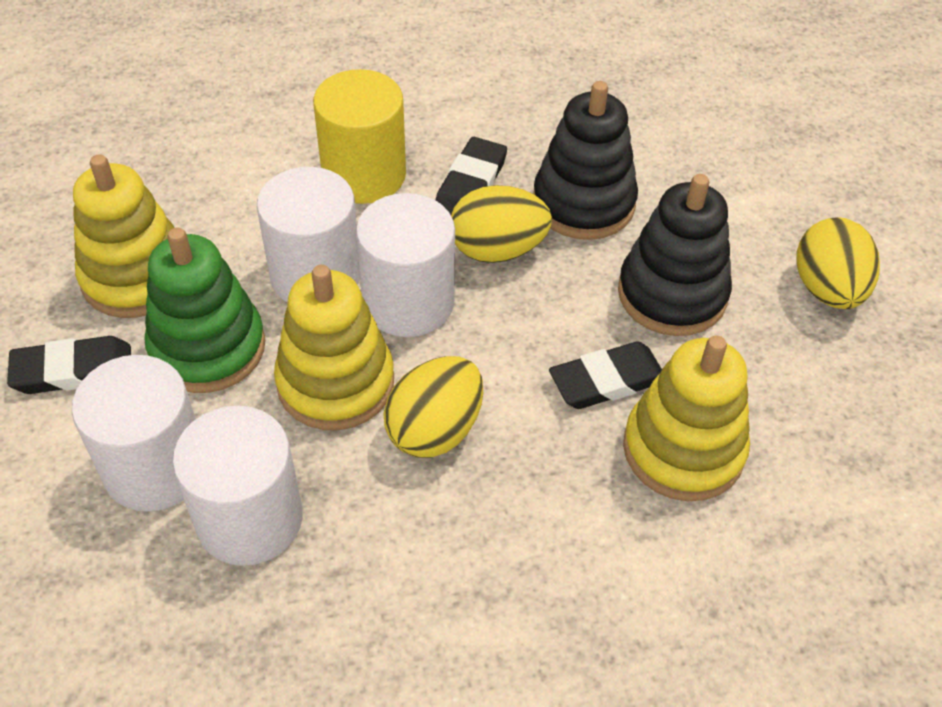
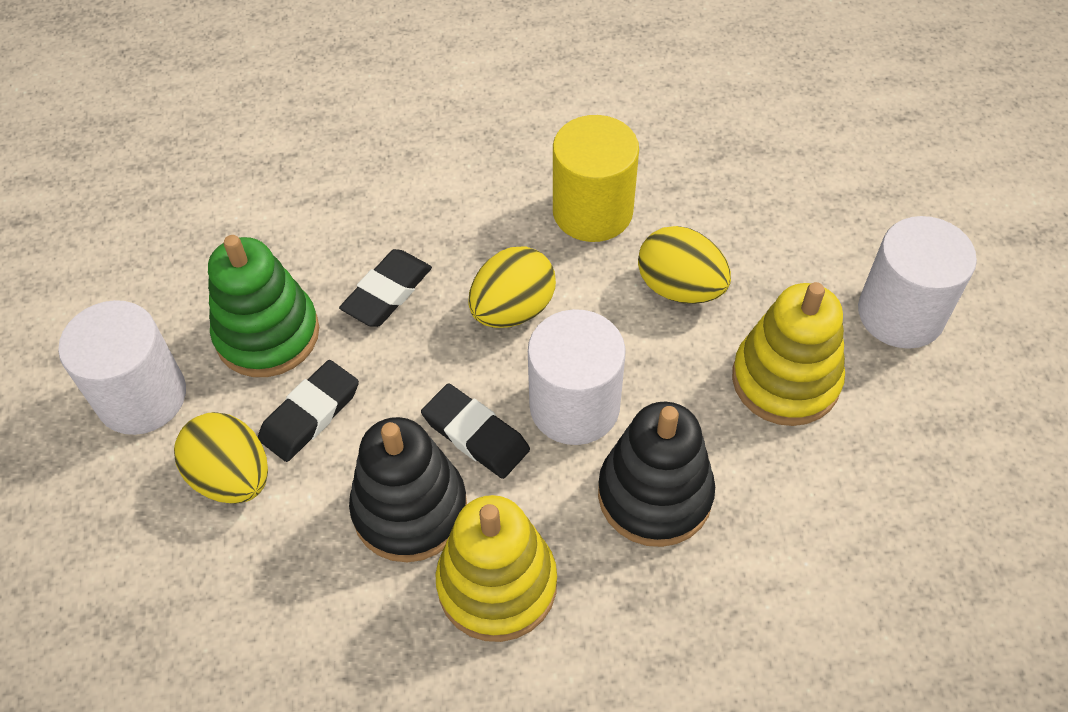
white cylinder: 4 -> 3
yellow stacking toy: 3 -> 2

